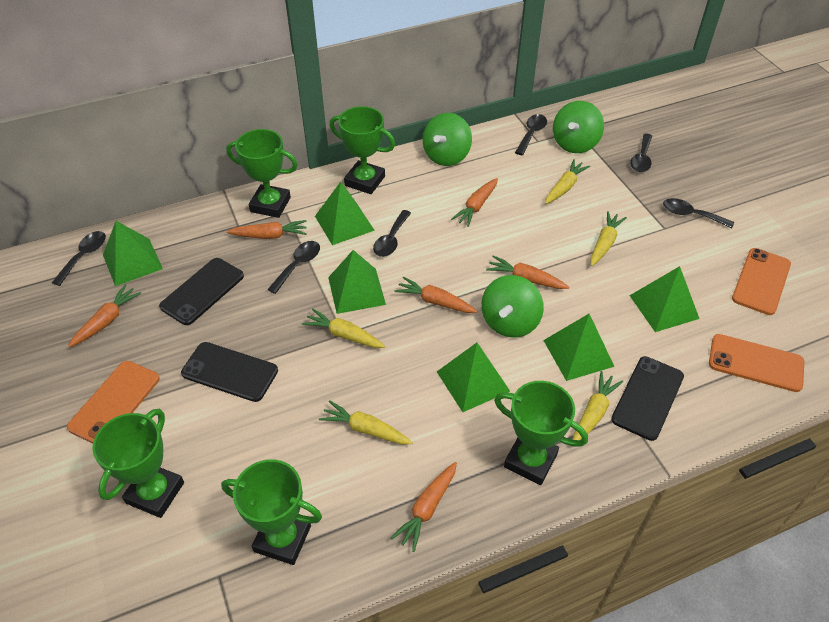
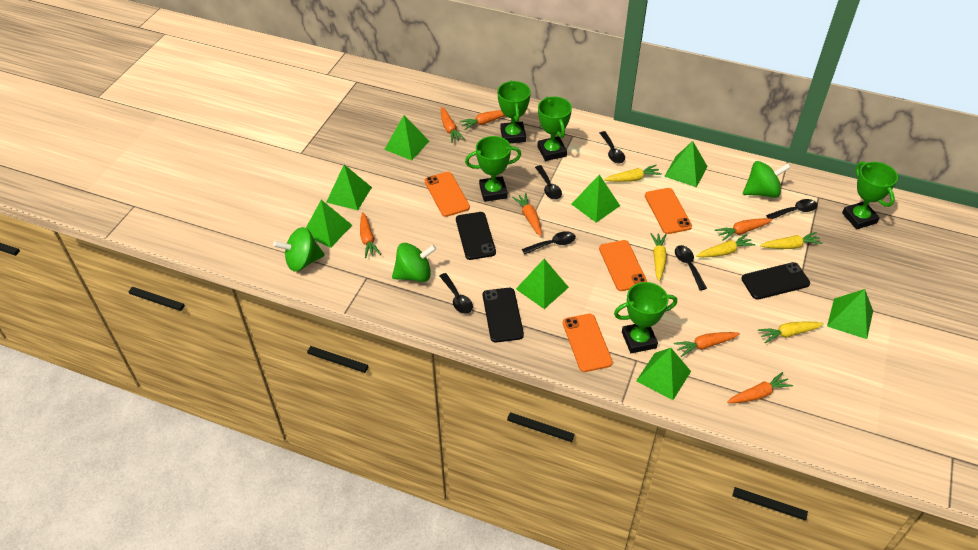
green pyramid: 6 -> 8
orange carrot: 6 -> 7
orange phone: 3 -> 4

